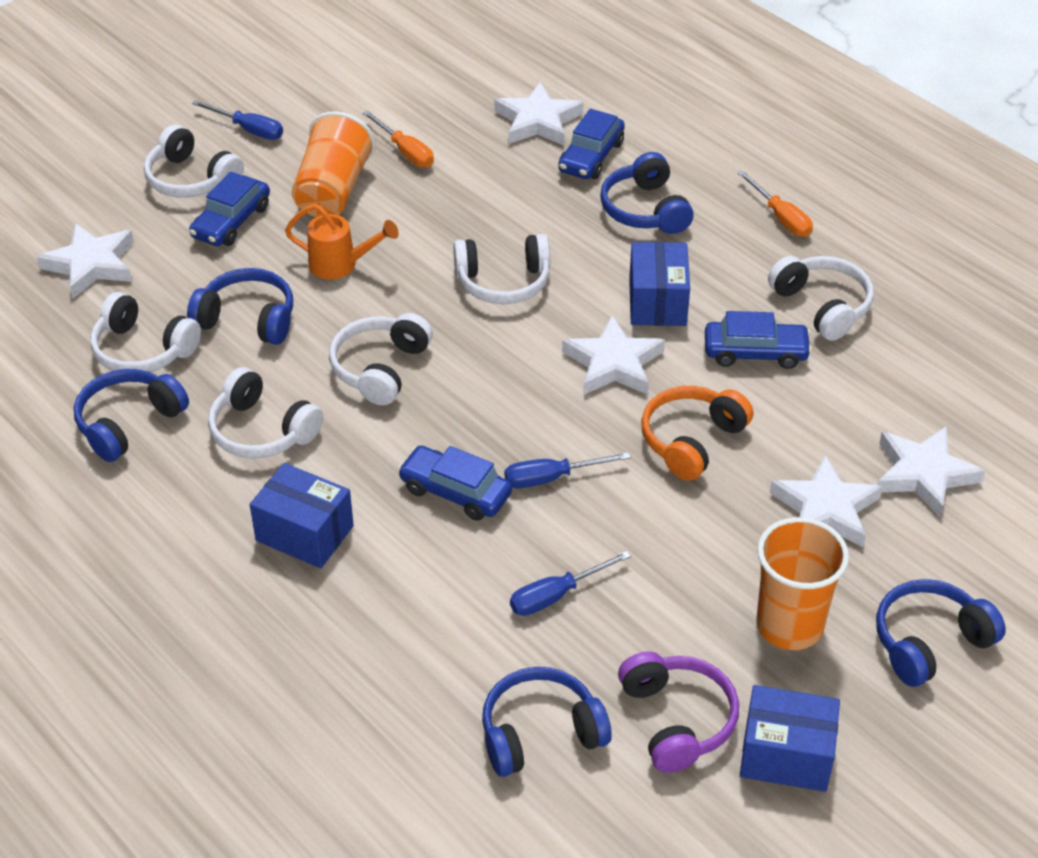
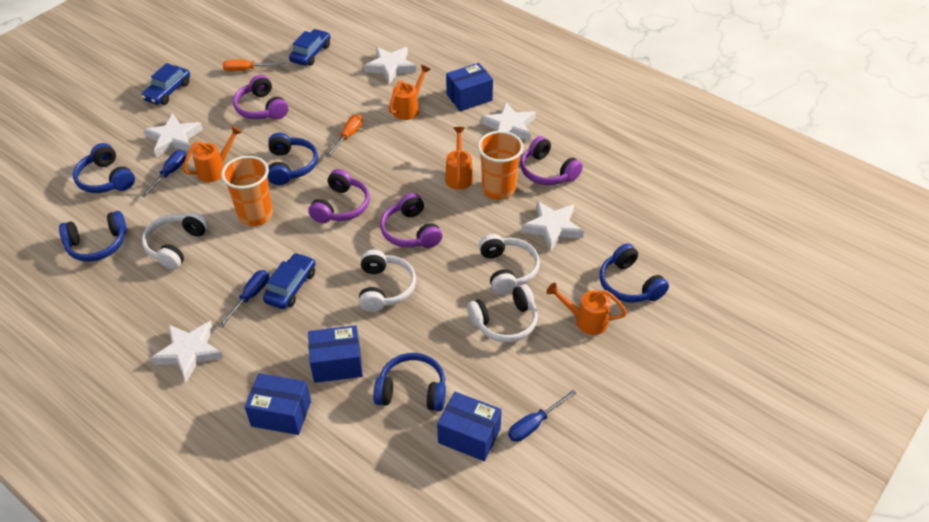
blue box: 3 -> 4
blue car: 4 -> 3
orange headphones: 1 -> 0
orange watering can: 1 -> 4
purple headphones: 1 -> 4
white headphones: 6 -> 4

